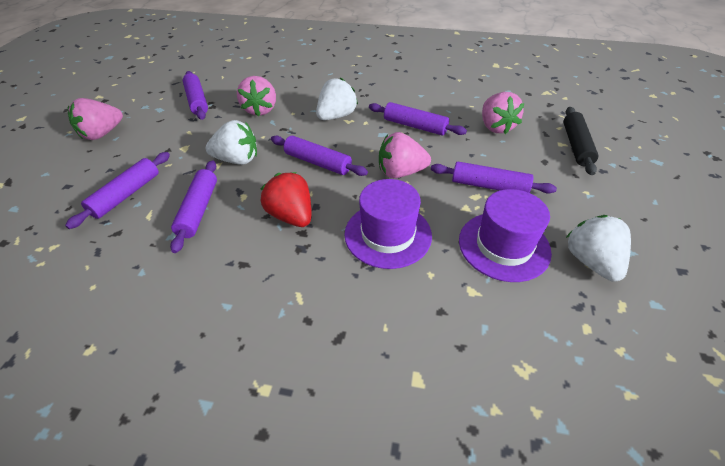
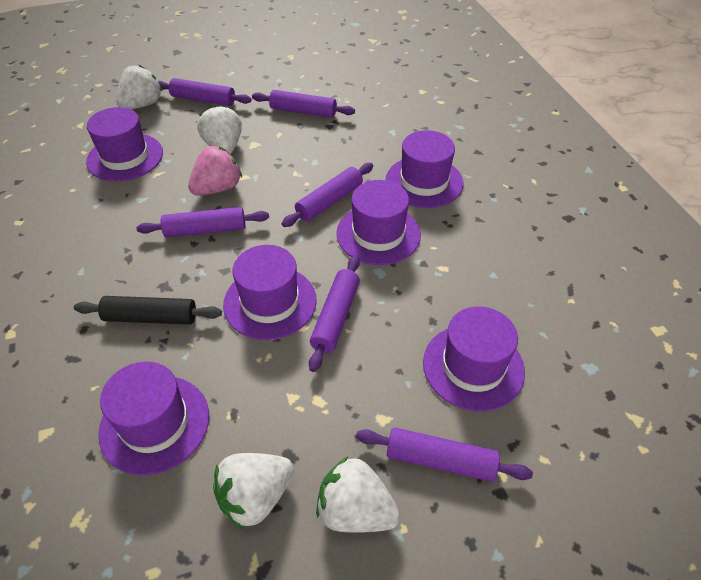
pink strawberry: 4 -> 1
purple hat: 2 -> 6
red strawberry: 1 -> 0
white strawberry: 3 -> 4

